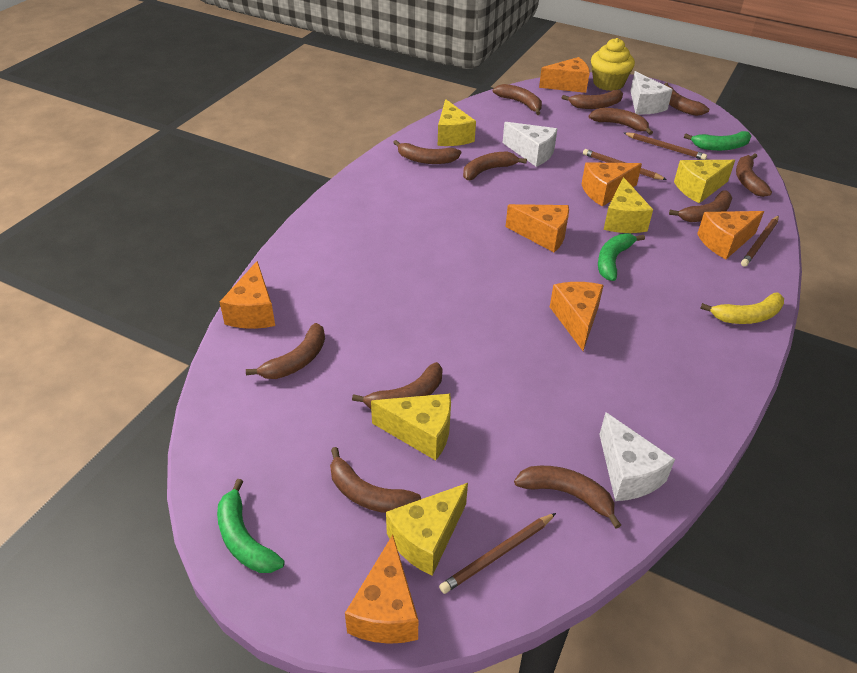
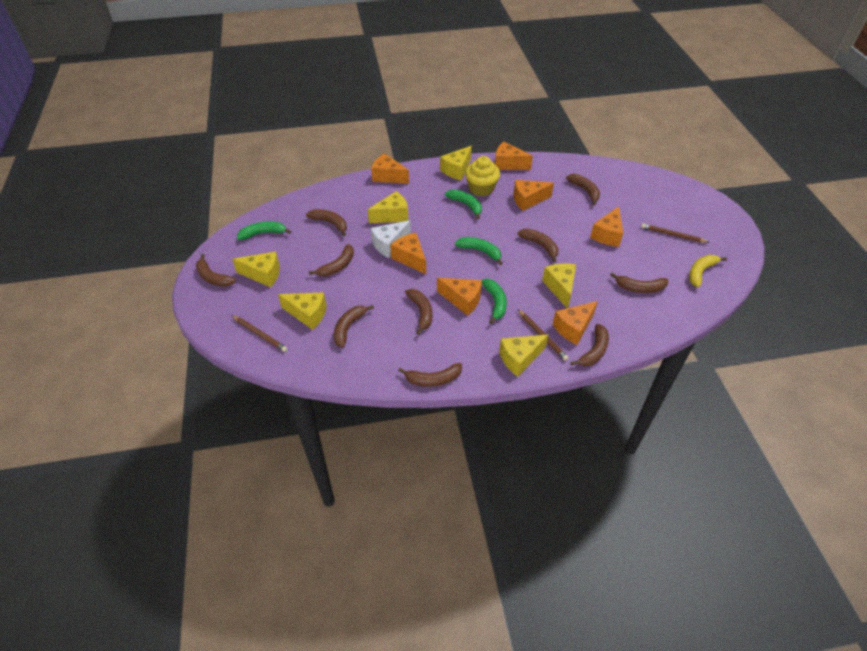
brown banana: 12 -> 10
brown pencil: 4 -> 3
green banana: 3 -> 4
white cheese: 3 -> 1
yellow cheese: 5 -> 6

